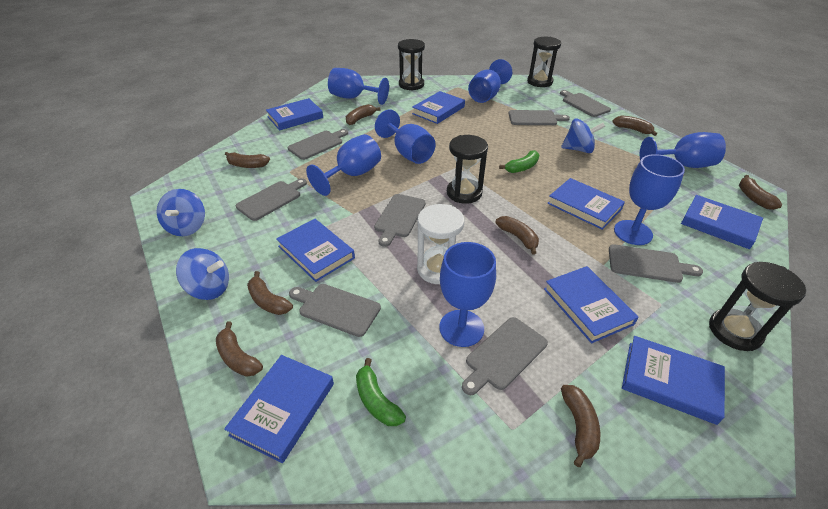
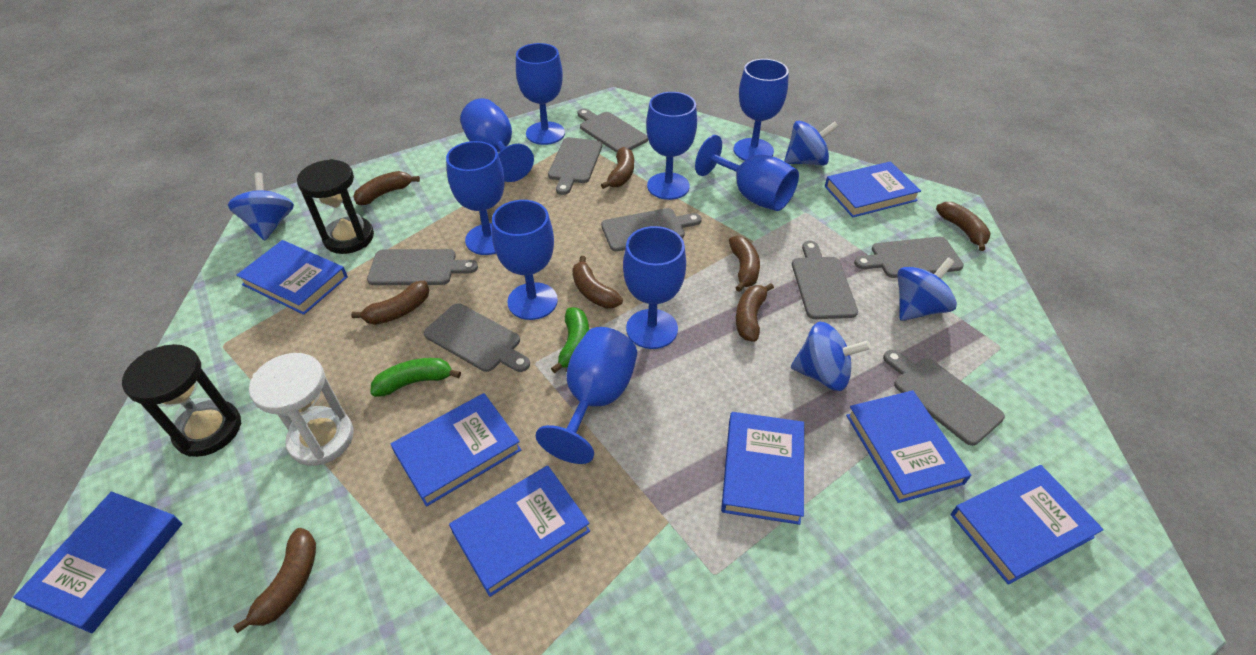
black hourglass: 4 -> 2
blue goblet: 7 -> 9
blue spinning top: 3 -> 4

